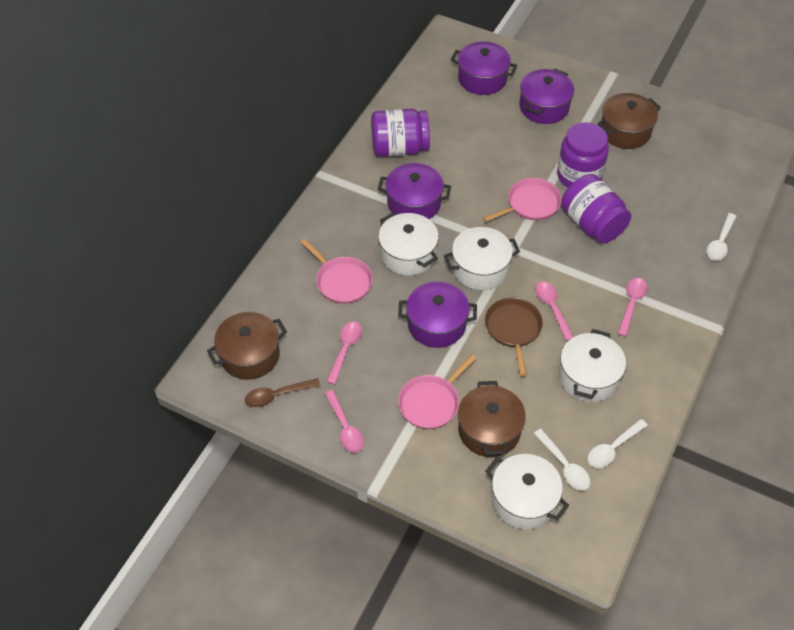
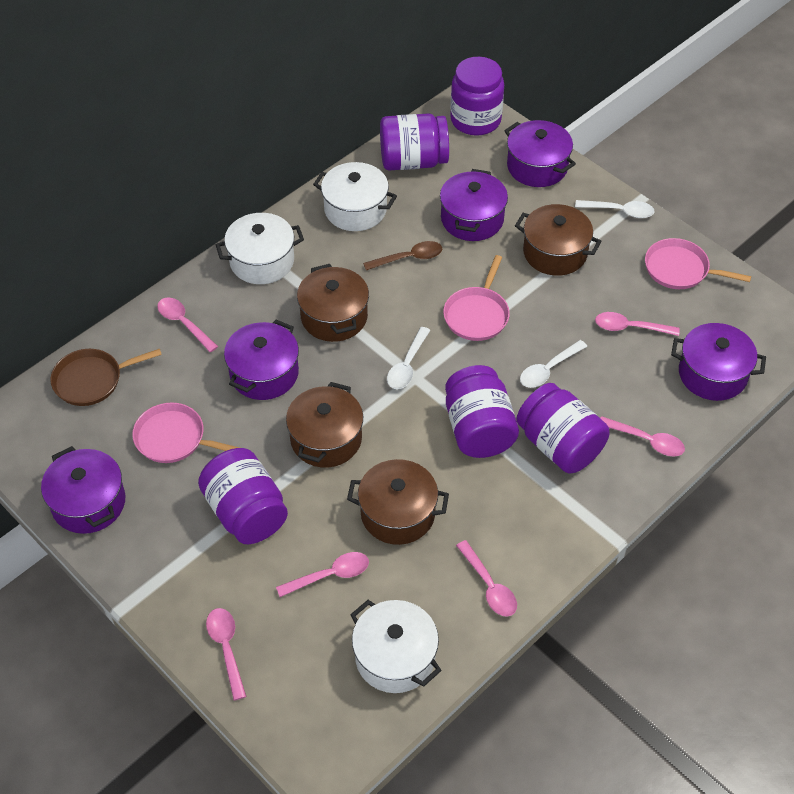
brown pot: 3 -> 4
pink spoon: 4 -> 6
purple jar: 3 -> 5
purple pot: 4 -> 5
white pot: 4 -> 3

